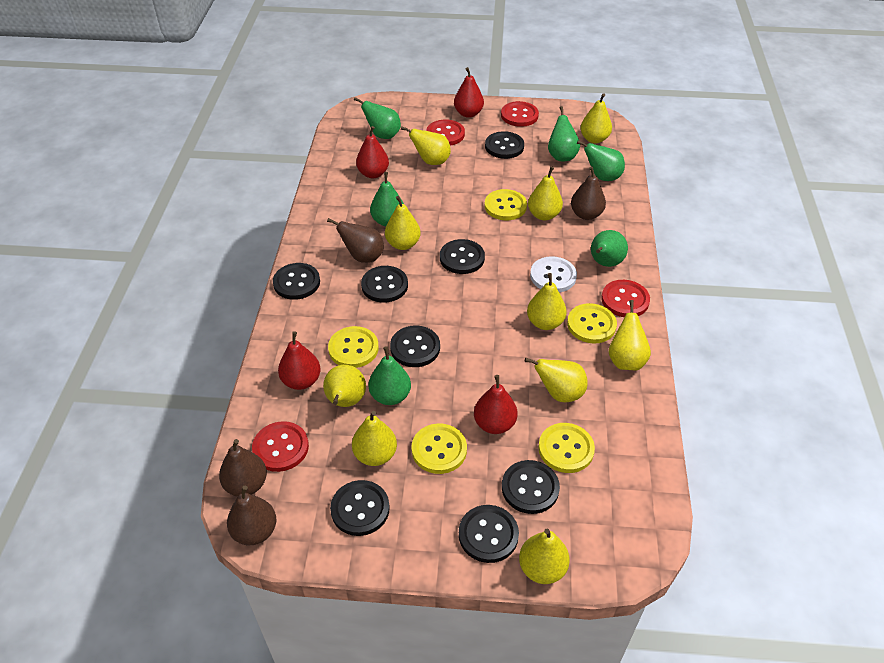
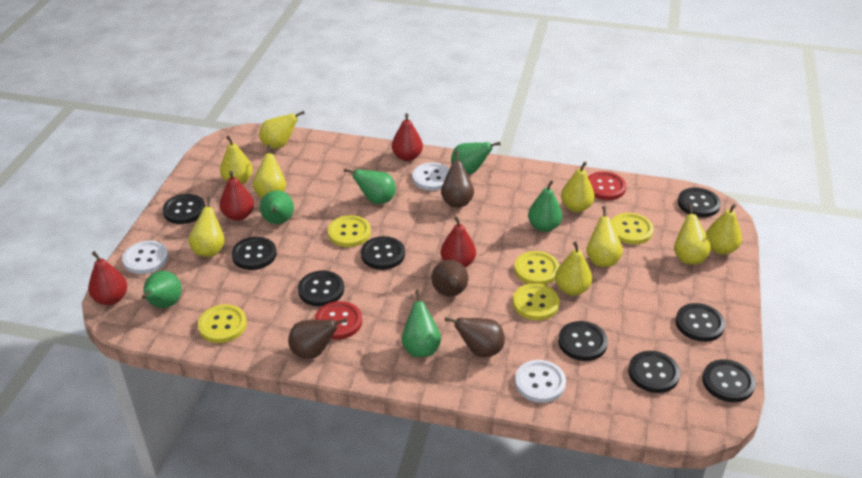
black button: 8 -> 9
red button: 4 -> 2
white button: 1 -> 3
yellow pear: 10 -> 9

